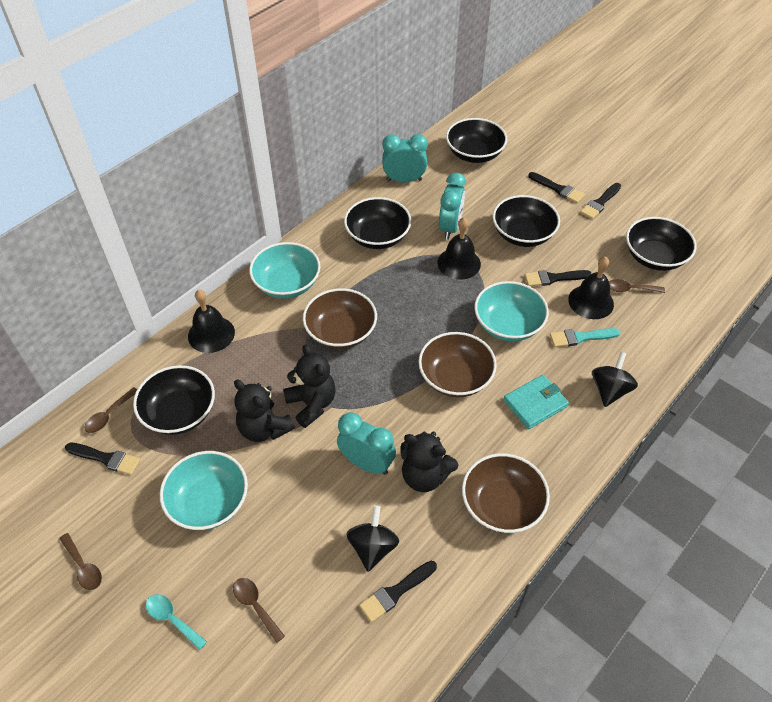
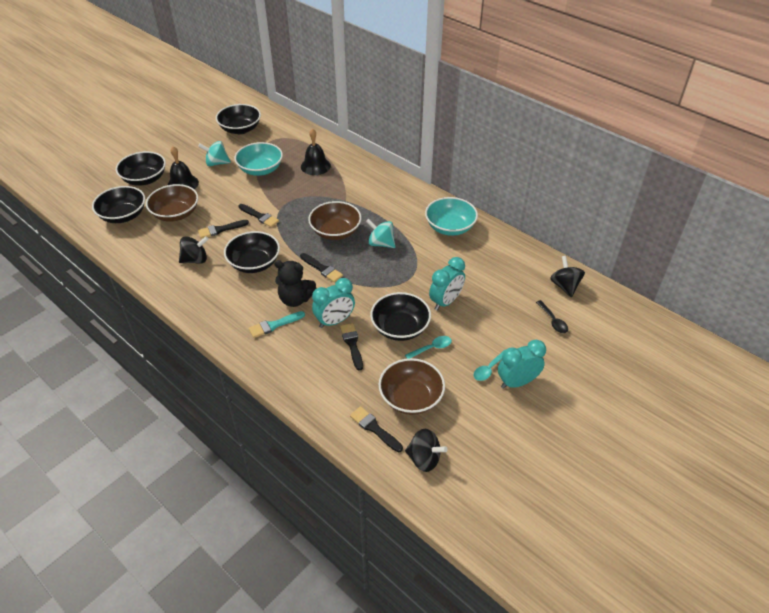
black bell: 3 -> 2
black spinning top: 2 -> 3
black spoon: 0 -> 1
black teddy bear: 3 -> 1
brown spoon: 4 -> 0
turquoise bowl: 3 -> 2
turquoise spinning top: 0 -> 2
turquoise spoon: 1 -> 2
turquoise wallet: 1 -> 0

